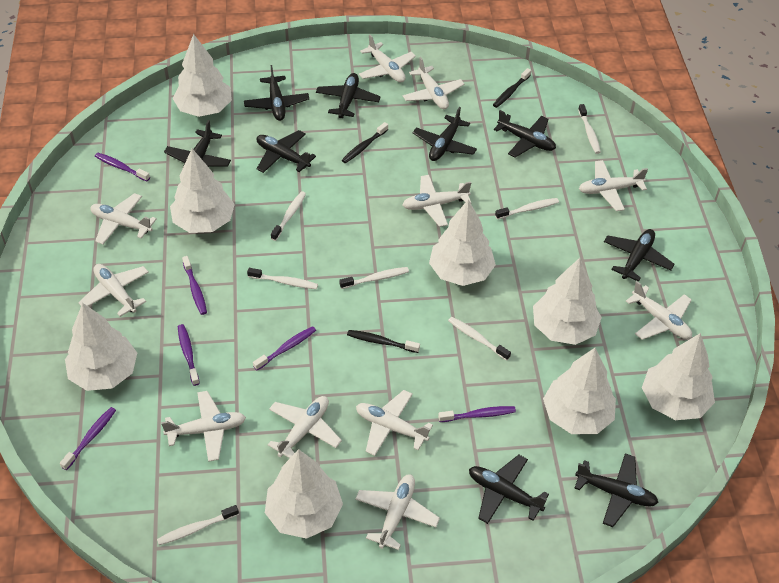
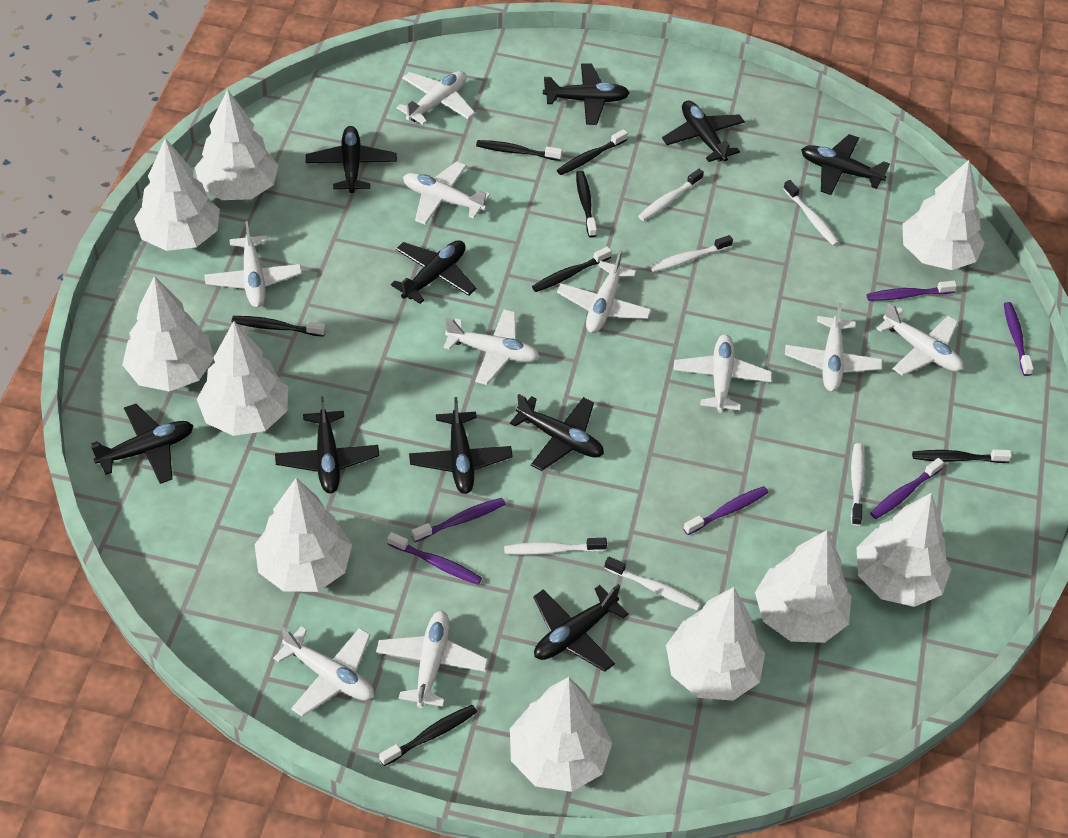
black plane: 9 -> 10
black toothbrush: 3 -> 7
white plane: 11 -> 10
white toothbrush: 7 -> 6
white tree: 8 -> 10

